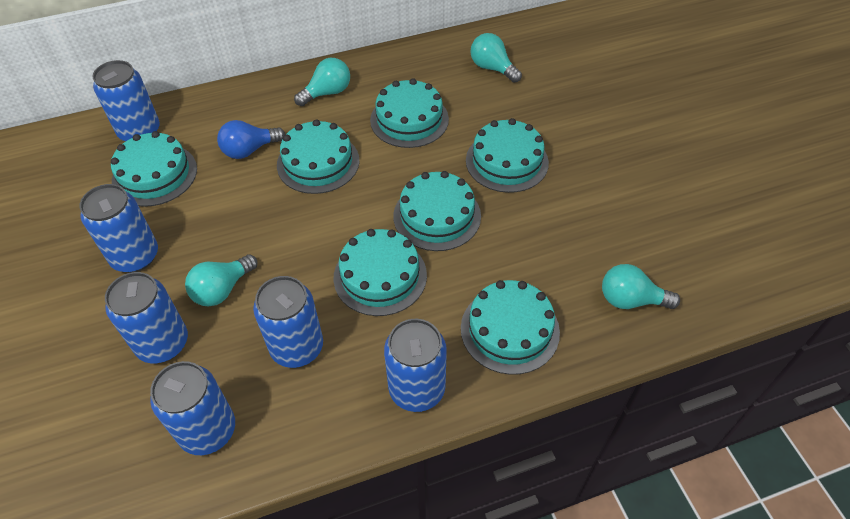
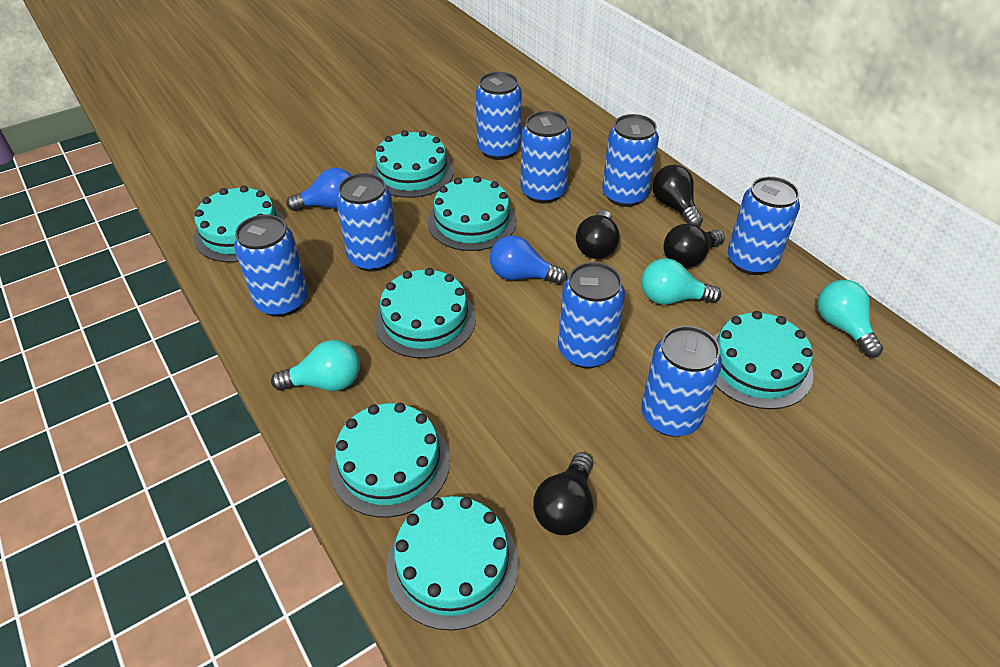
black light bulb: 0 -> 4
blue can: 6 -> 8
blue light bulb: 1 -> 2
turquoise light bulb: 4 -> 3

